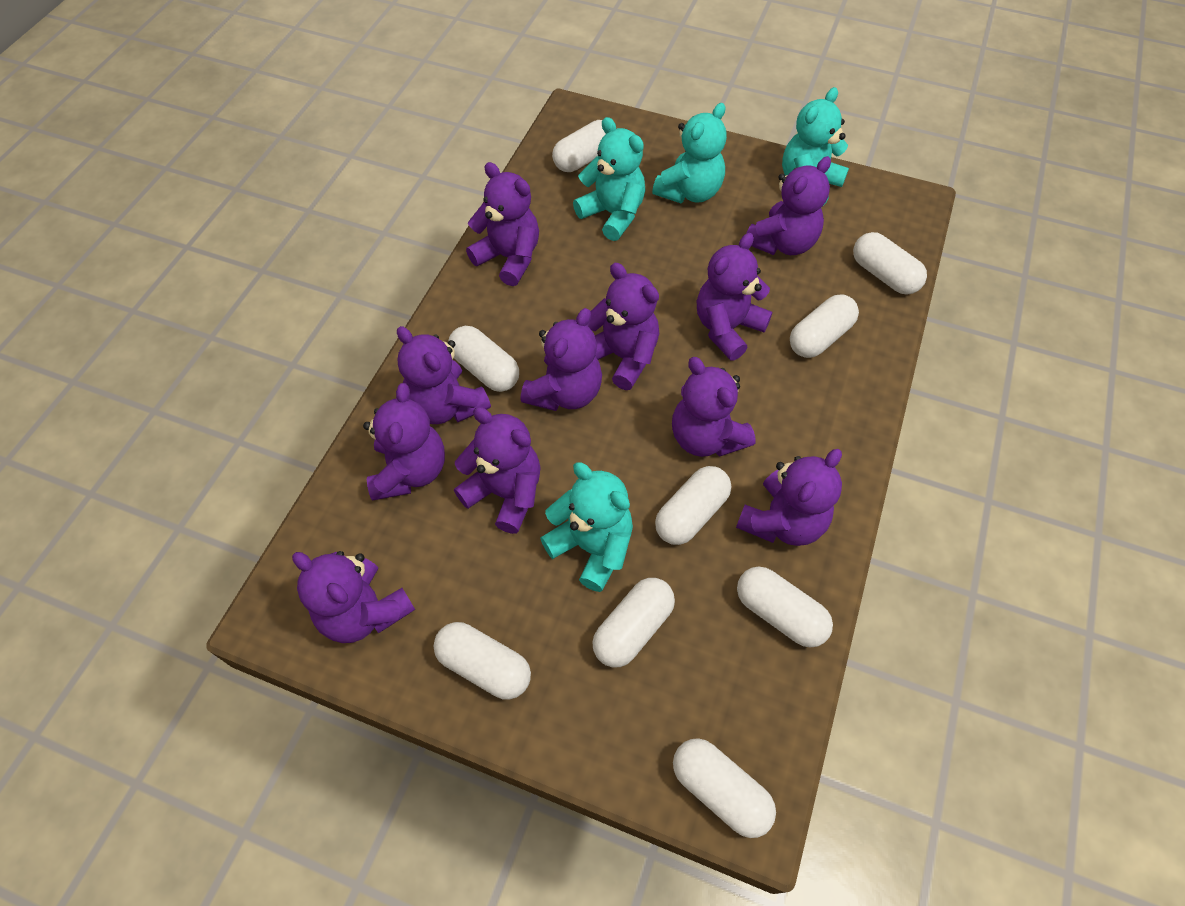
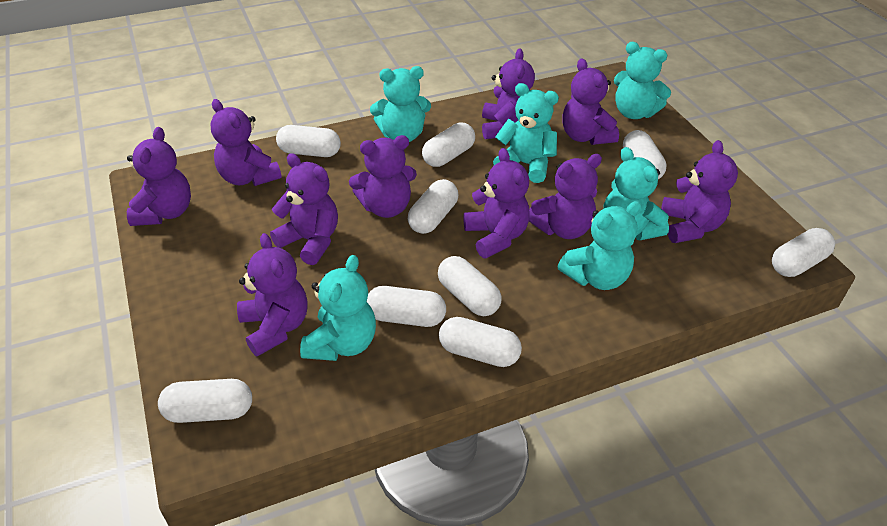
purple teddy bear: 11 -> 10
turquoise teddy bear: 4 -> 6

